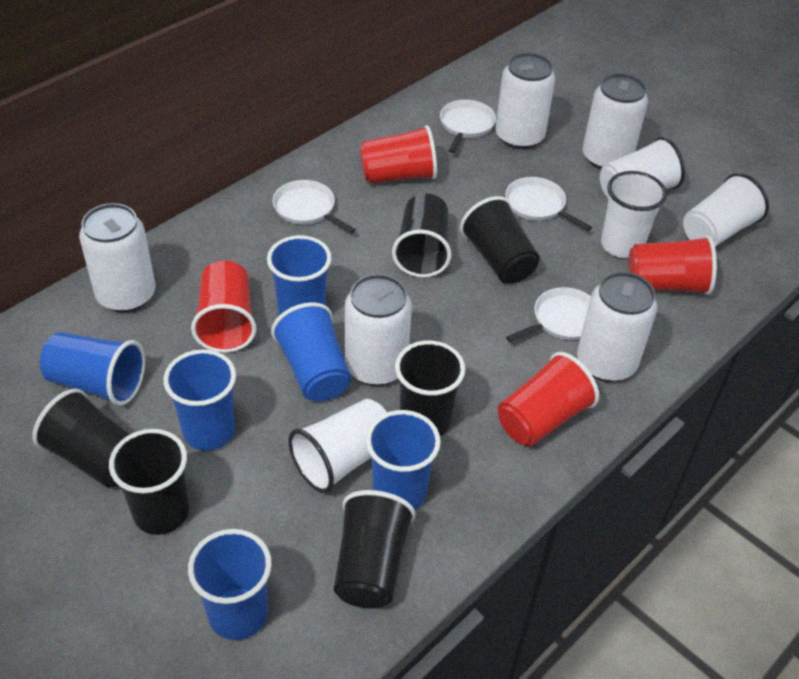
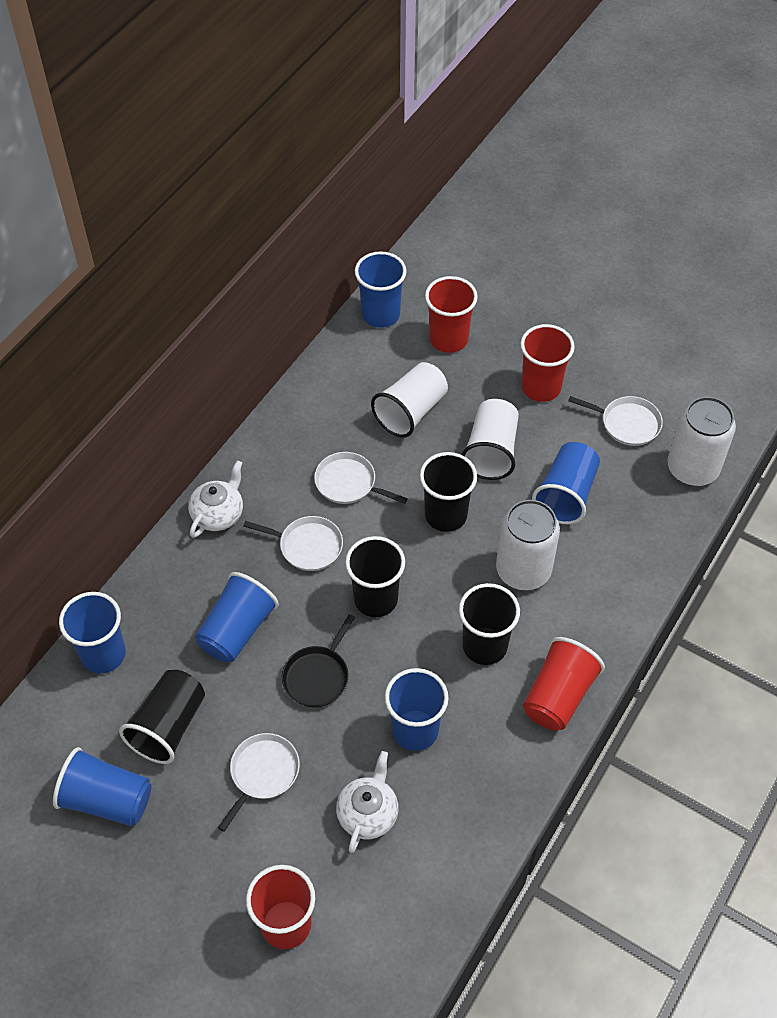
black cup: 6 -> 4
black pan: 0 -> 1
white can: 5 -> 2
white cup: 4 -> 2
white teapot: 0 -> 2

